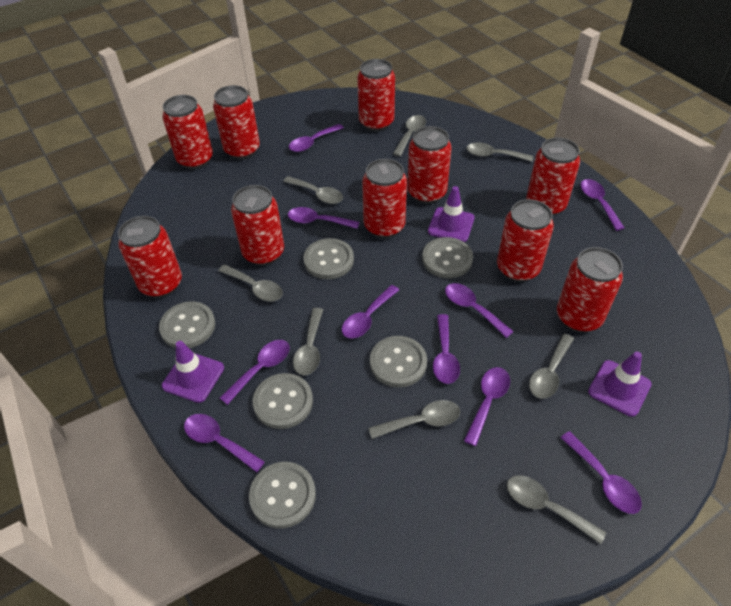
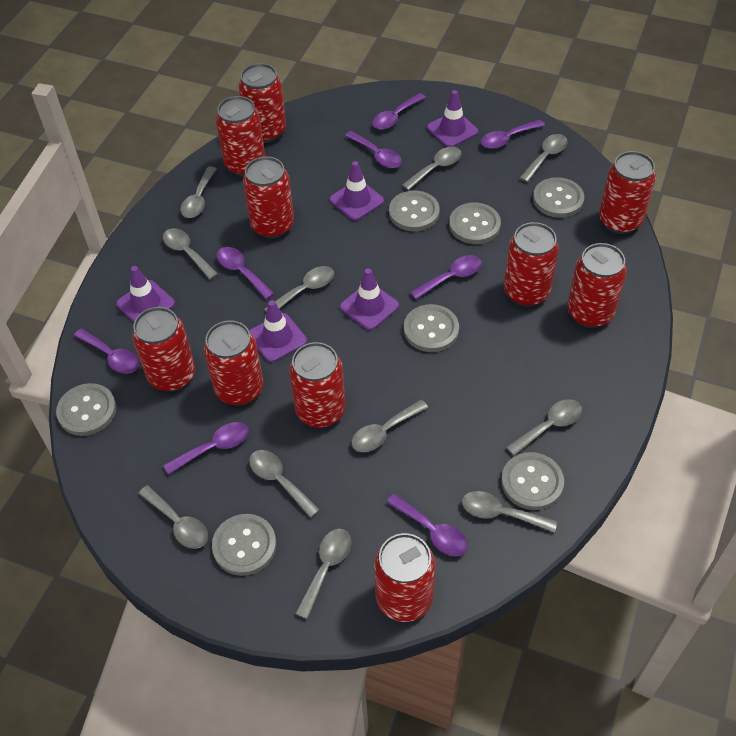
grey button: 6 -> 7
grey spoon: 8 -> 11
purple spoon: 10 -> 8
purple traffic cone: 3 -> 5

